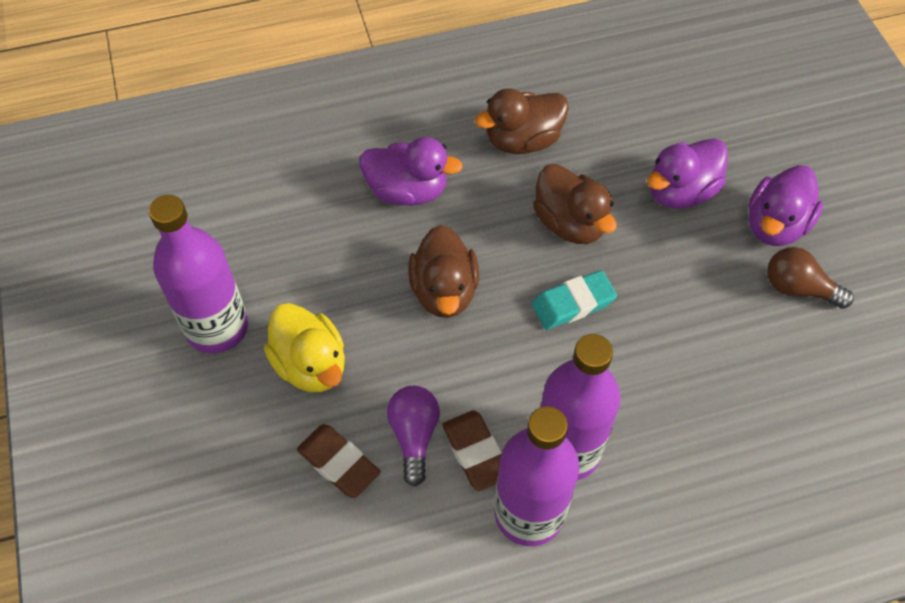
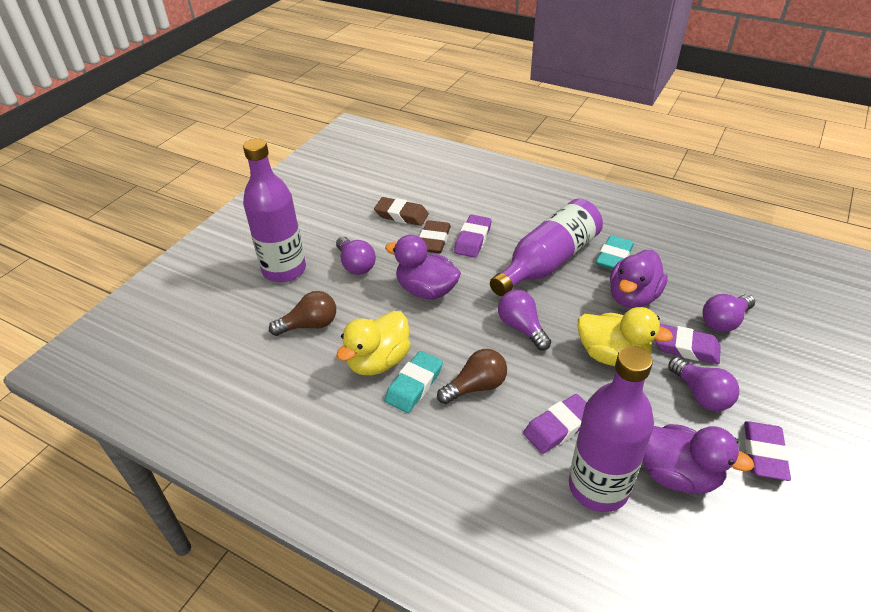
brown duck: 3 -> 0
brown light bulb: 1 -> 2
purple eraser: 0 -> 4
purple light bulb: 1 -> 4
turquoise eraser: 1 -> 2
yellow duck: 1 -> 2

